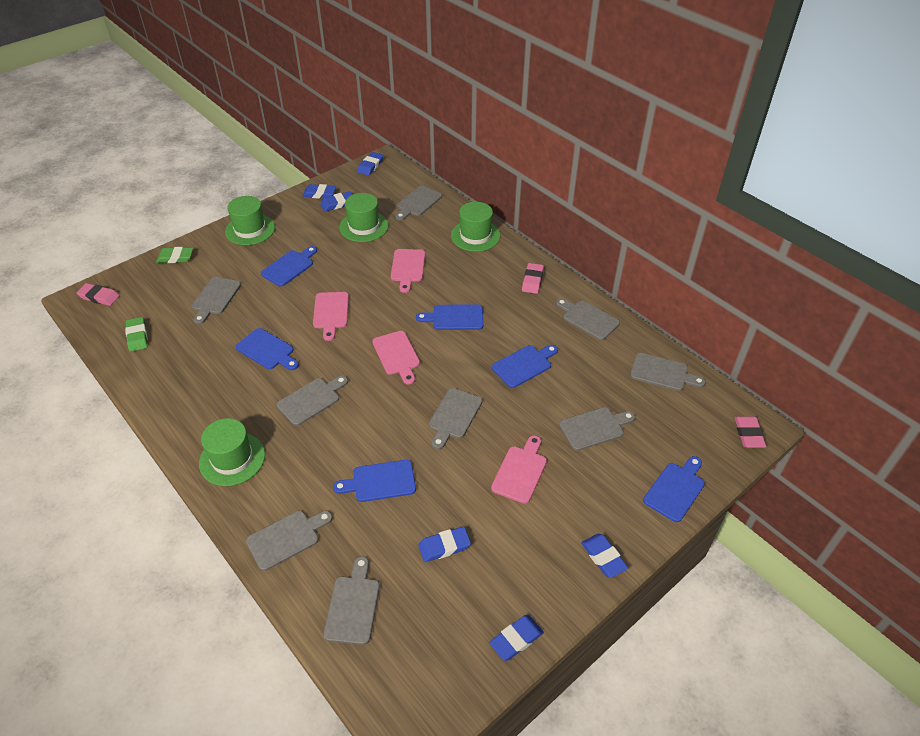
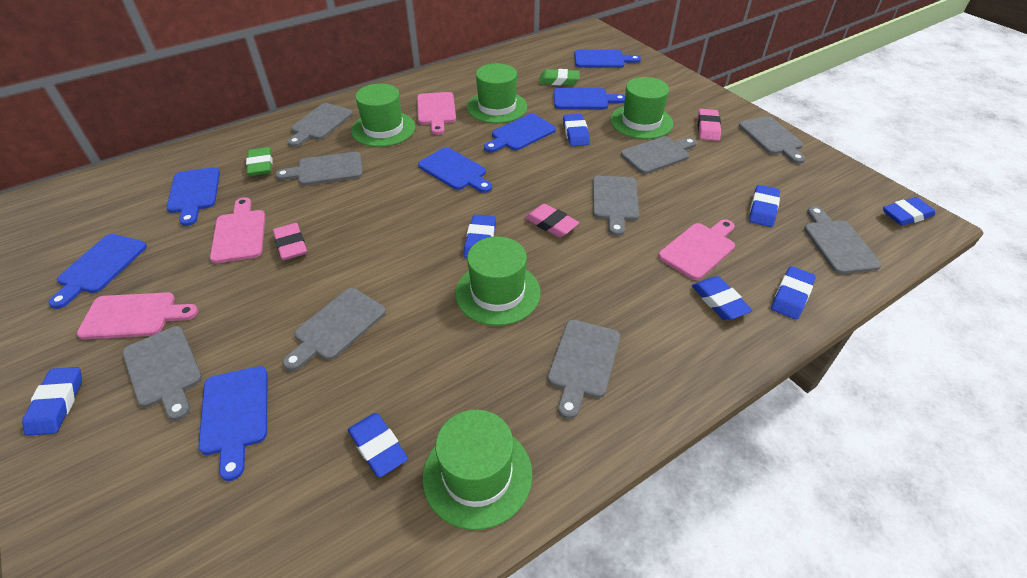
blue cutting board: 6 -> 7
blue eraser: 6 -> 8
green hat: 4 -> 5

